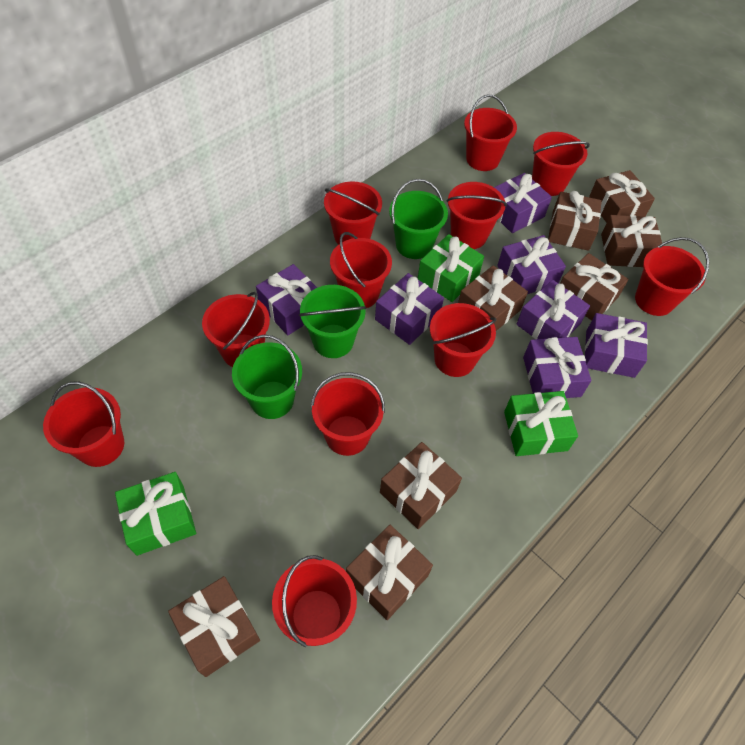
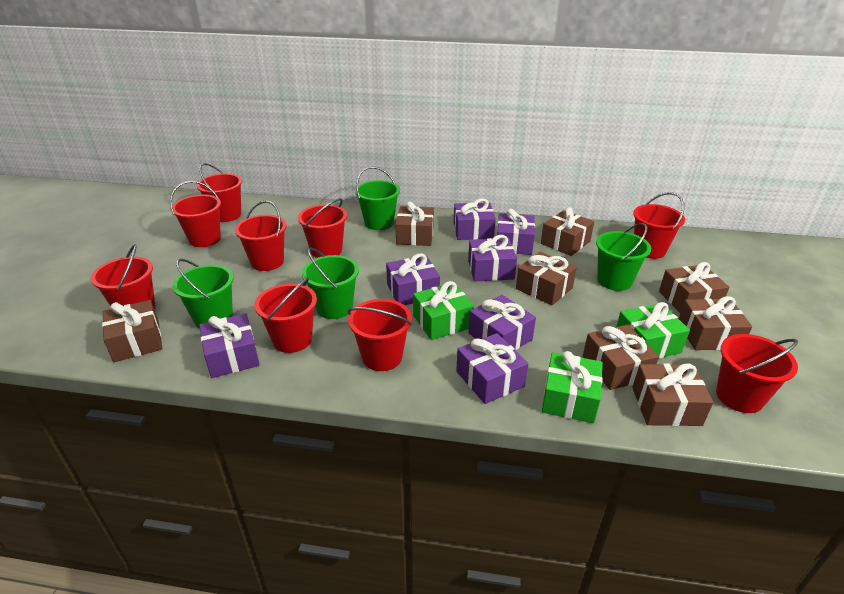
green bucket: 3 -> 4
red bucket: 11 -> 9

